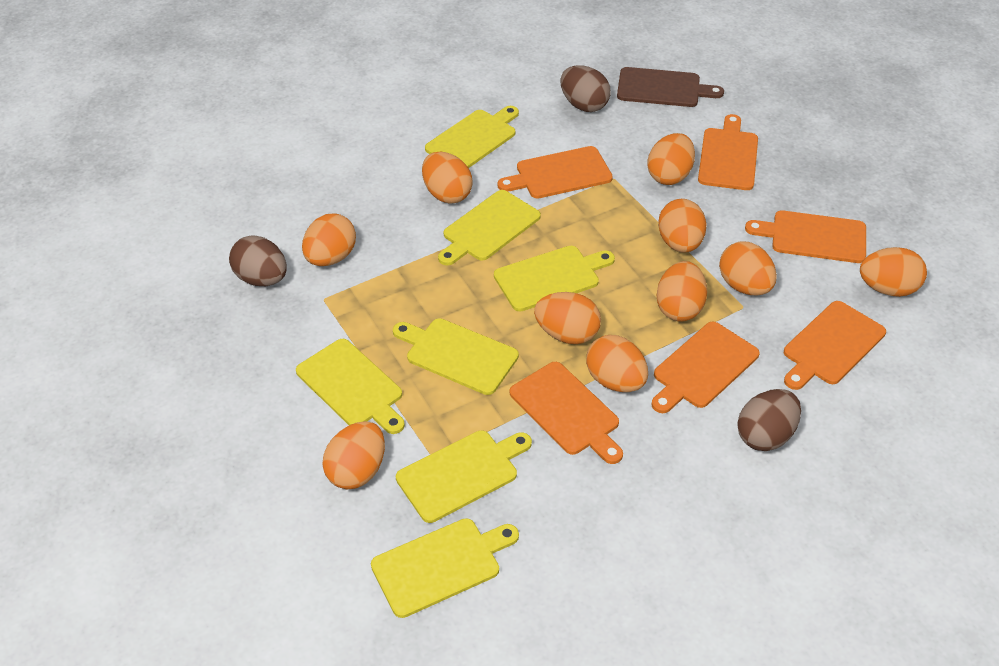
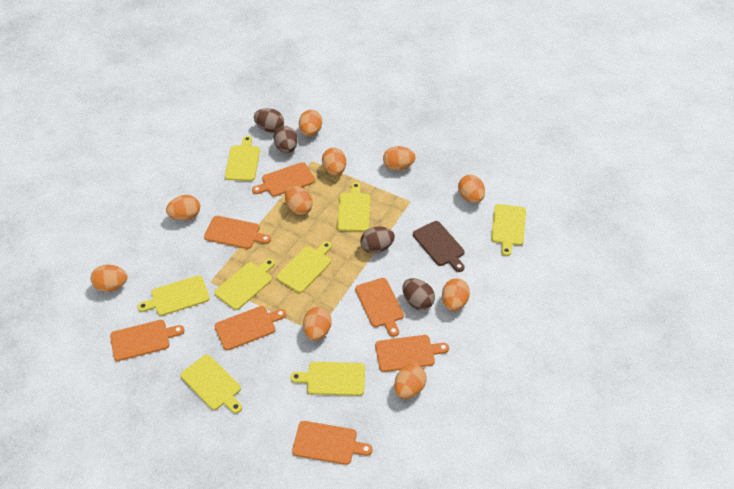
brown egg: 3 -> 4
orange cutting board: 6 -> 7
yellow cutting board: 7 -> 8

